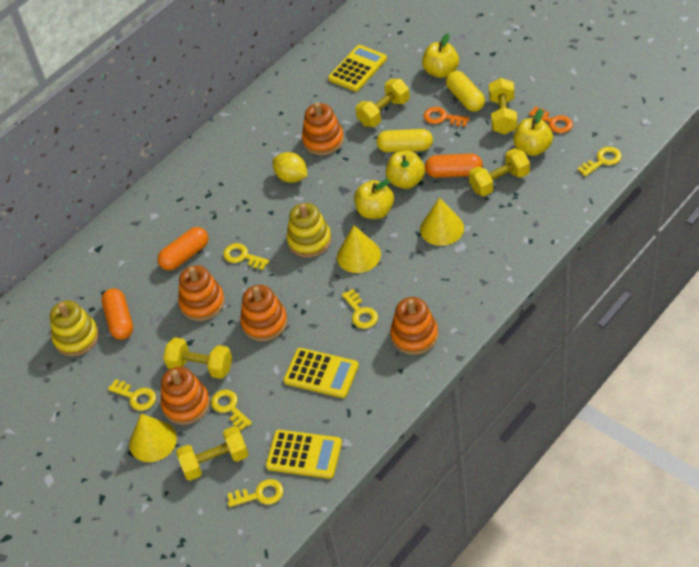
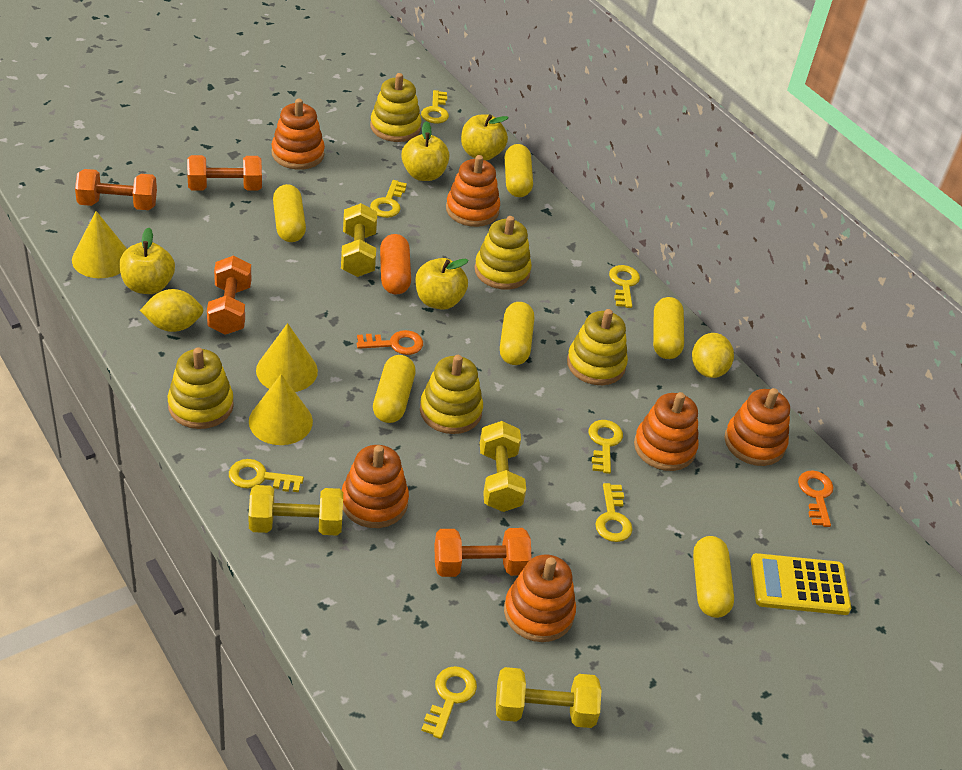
orange capsule: 3 -> 1
orange dumbbell: 0 -> 4
orange stacking toy: 5 -> 6
yellow calculator: 3 -> 1
yellow capsule: 2 -> 6
yellow dumbbell: 5 -> 4
yellow key: 6 -> 7
yellow lemon: 1 -> 2
yellow stacking toy: 2 -> 5

